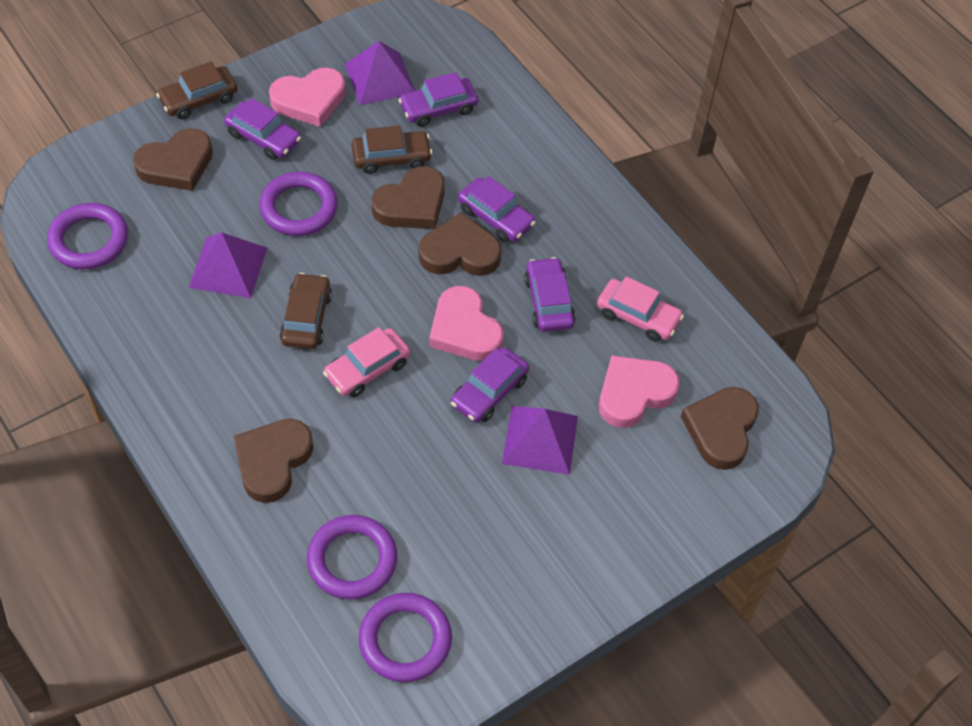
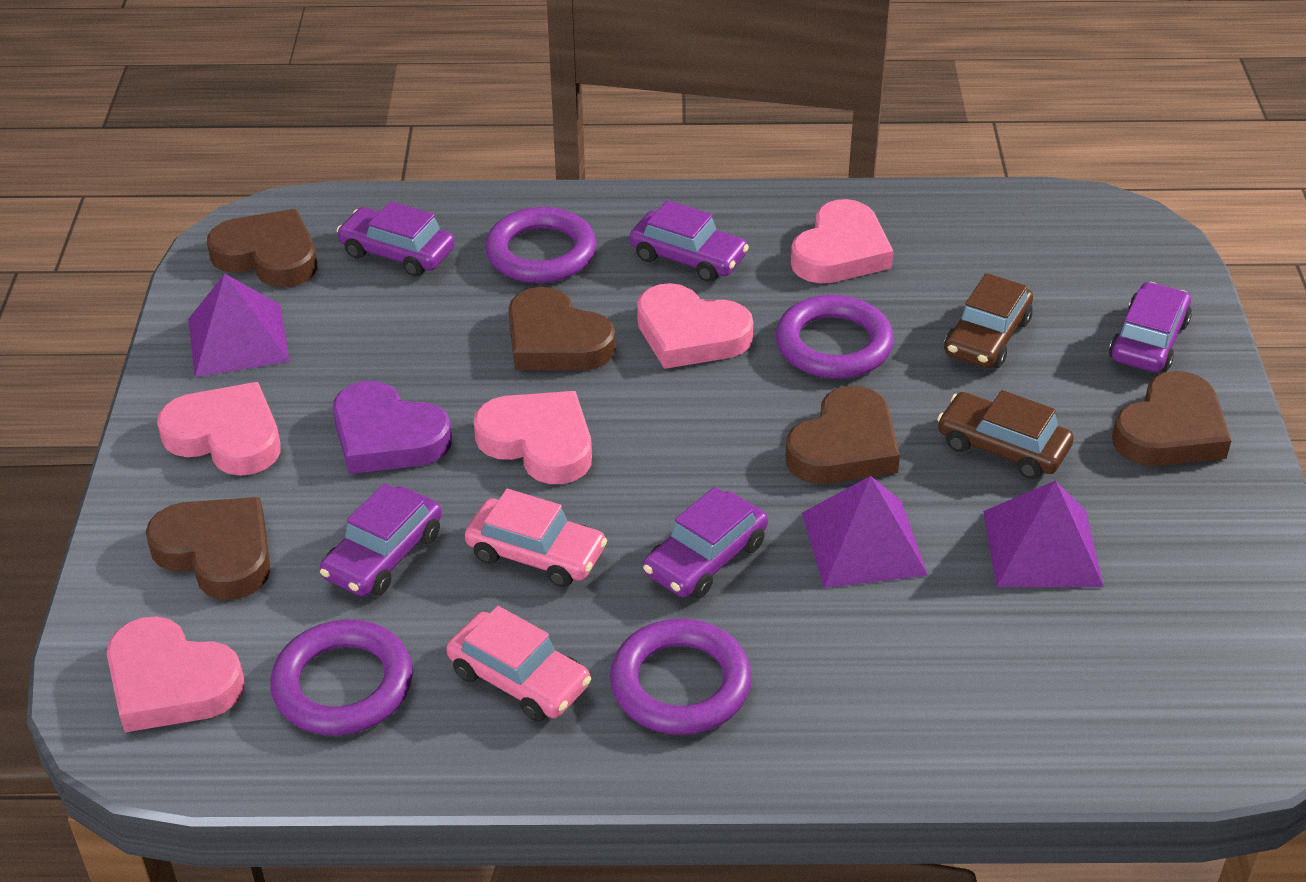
brown car: 3 -> 2
pink heart: 3 -> 5
purple heart: 0 -> 1

